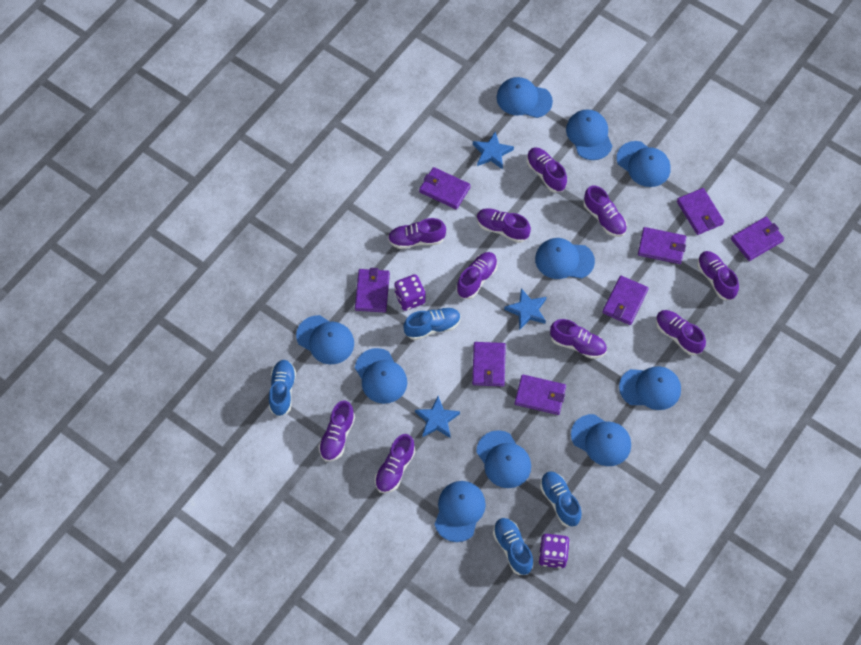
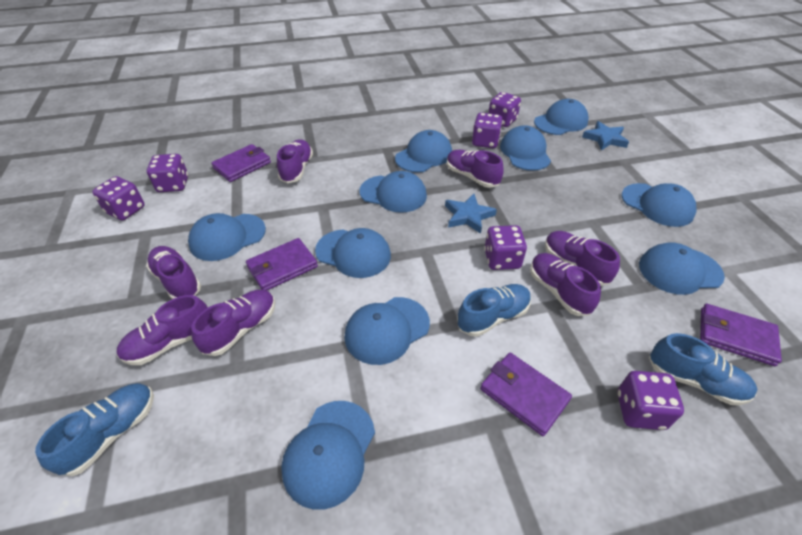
blue shoe: 4 -> 3
blue star: 3 -> 2
purple dice: 2 -> 6
purple shoe: 10 -> 7
purple wallet: 8 -> 4

